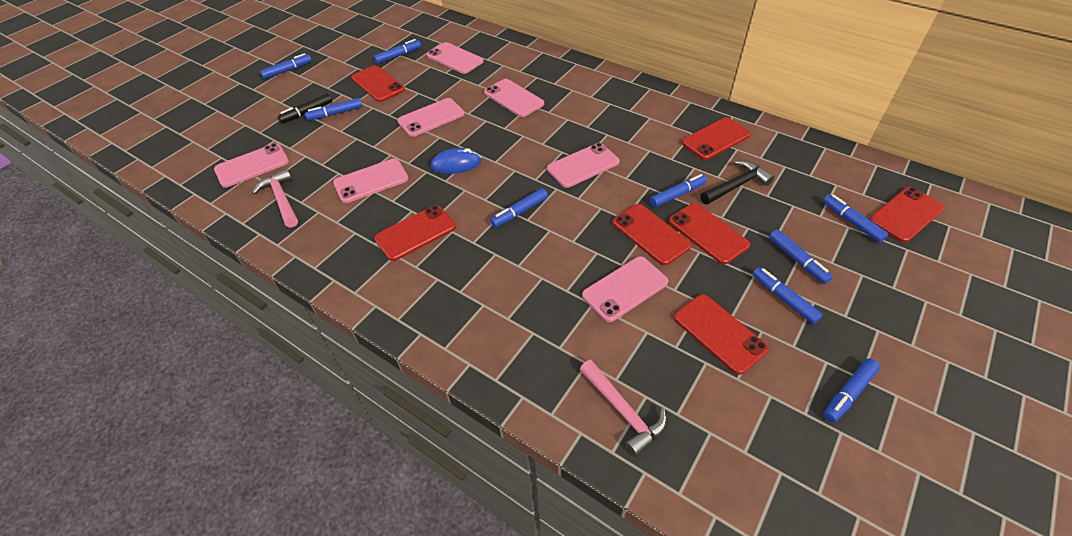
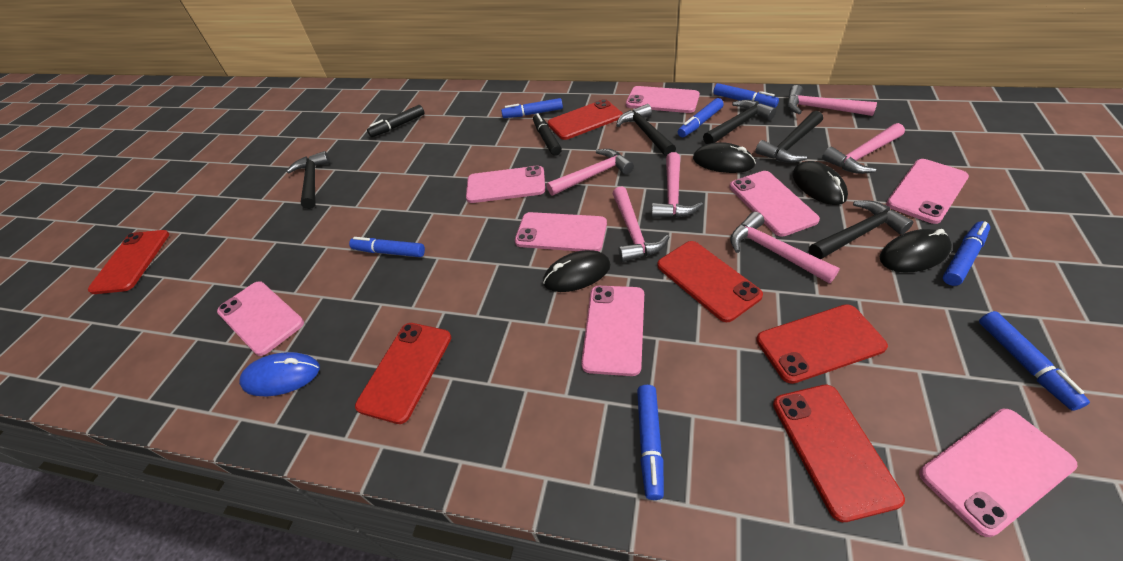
black hammer: 1 -> 5
black marker: 1 -> 2
black mouse: 0 -> 4
blue marker: 9 -> 7
pink hammer: 2 -> 6
pink phone: 7 -> 8
red phone: 7 -> 6

